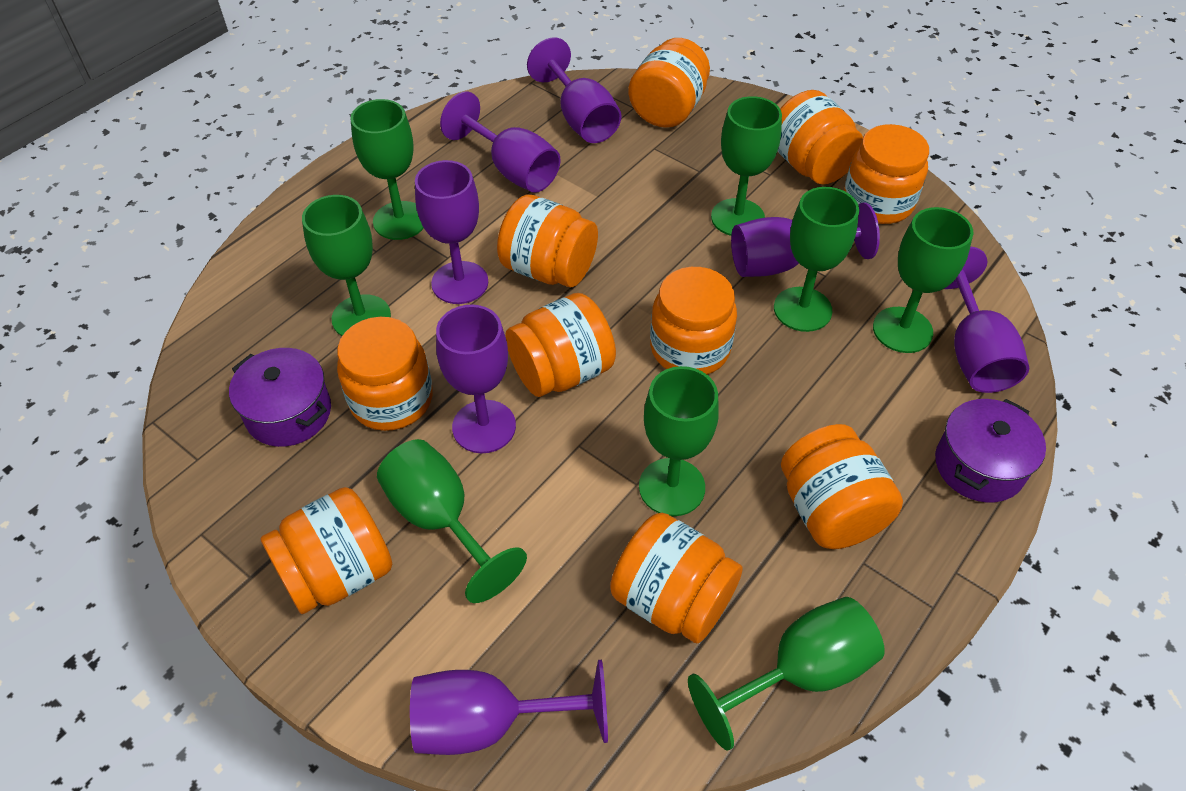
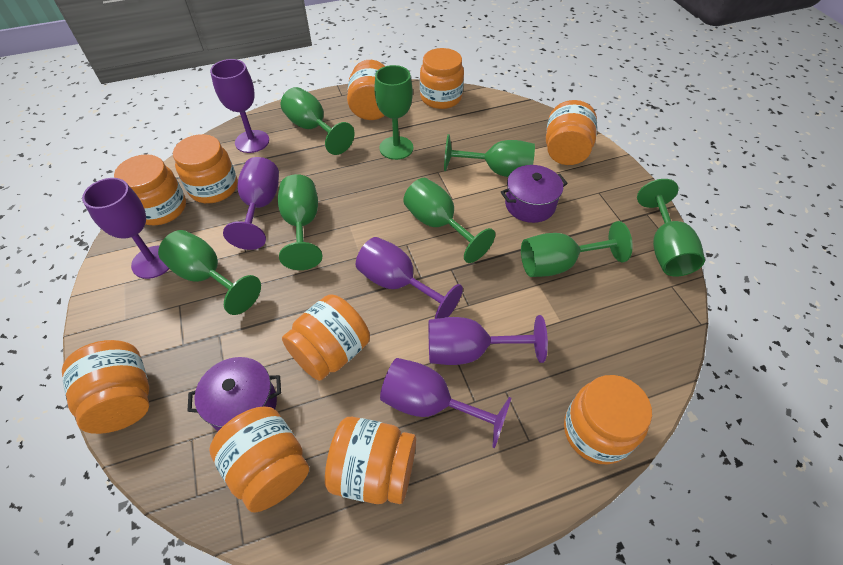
purple goblet: 7 -> 6

